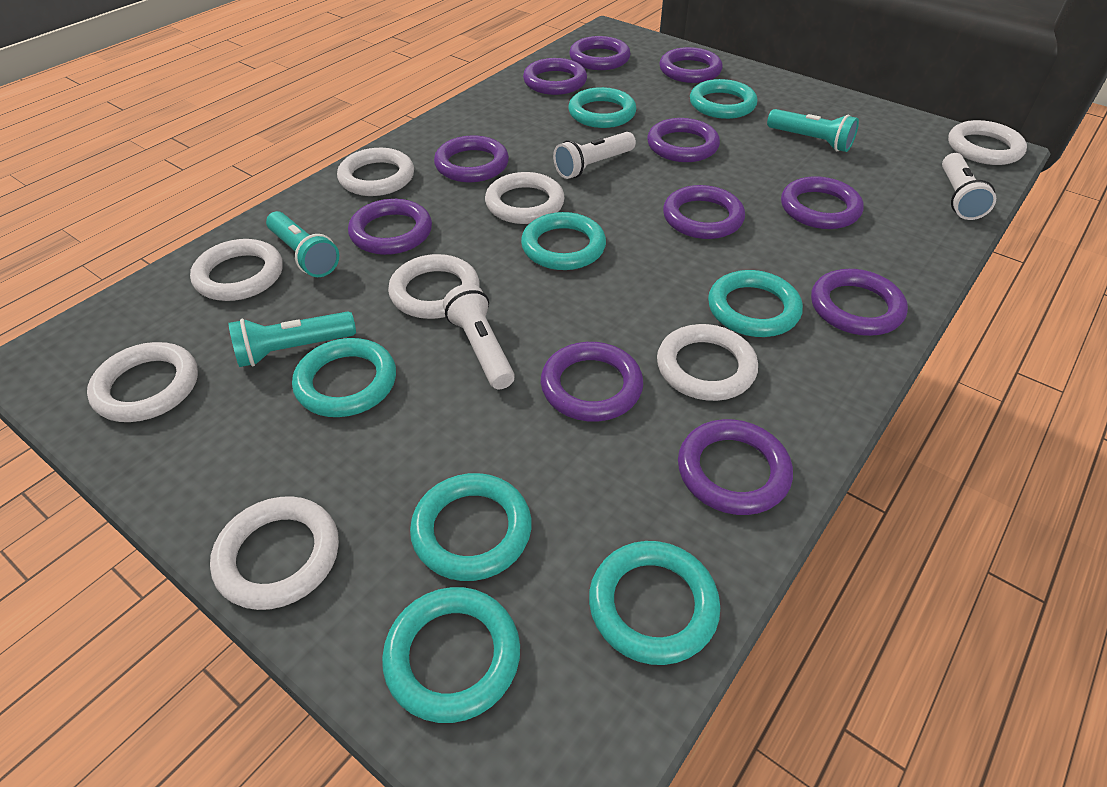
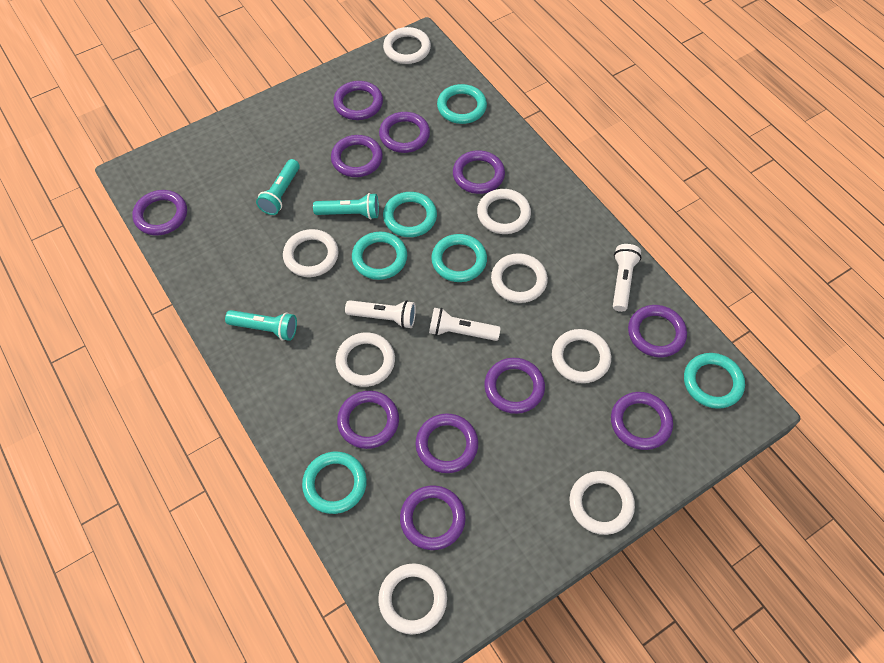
turquoise ring: 8 -> 6

